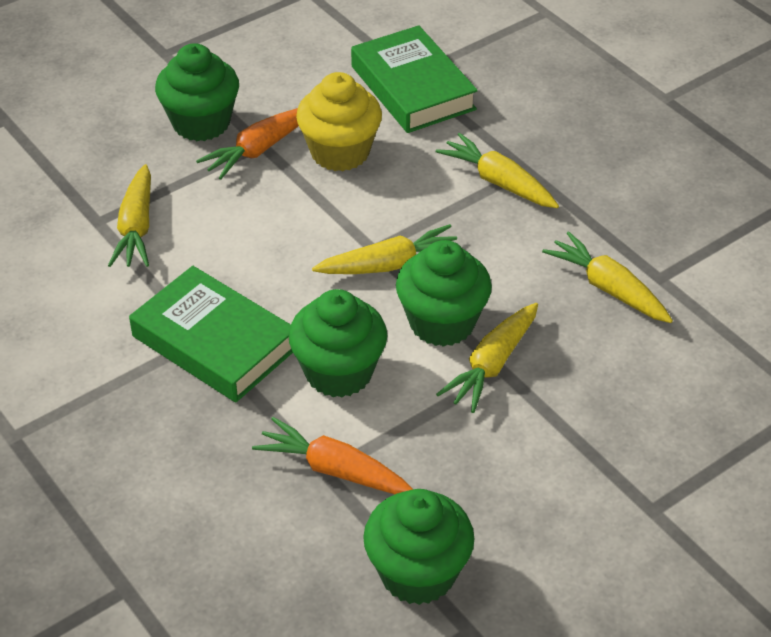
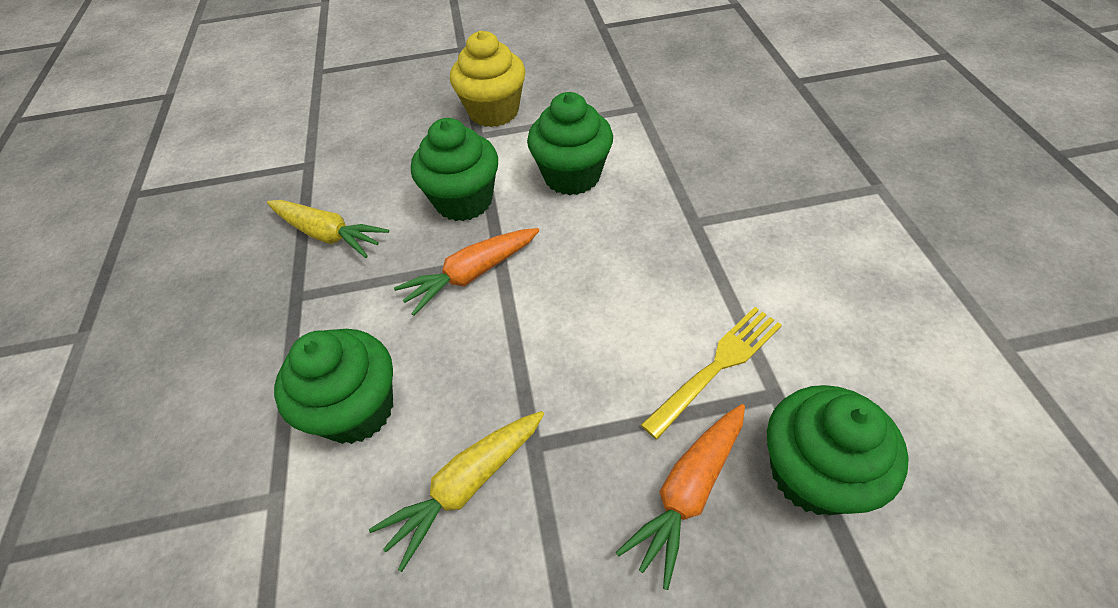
green book: 2 -> 0
yellow carrot: 5 -> 2
yellow fork: 0 -> 1

